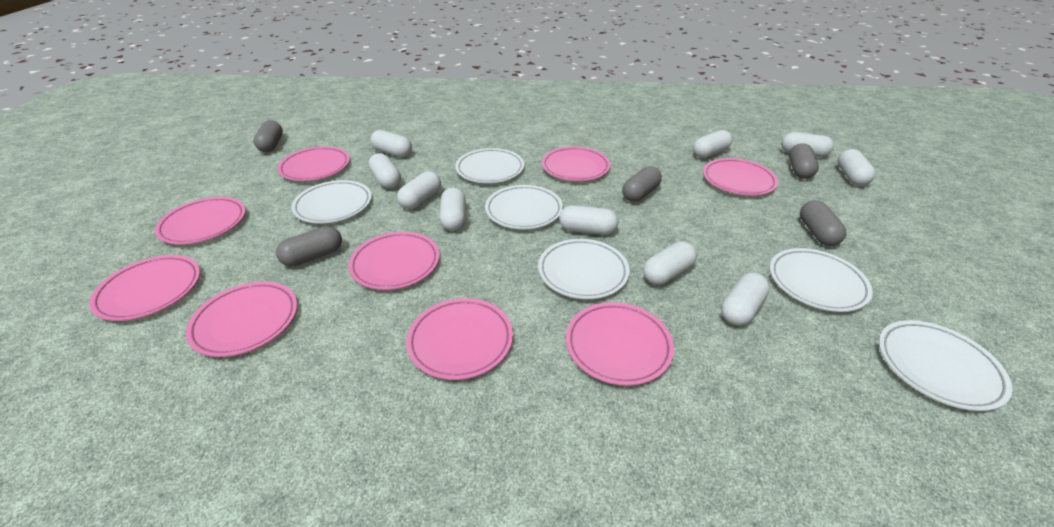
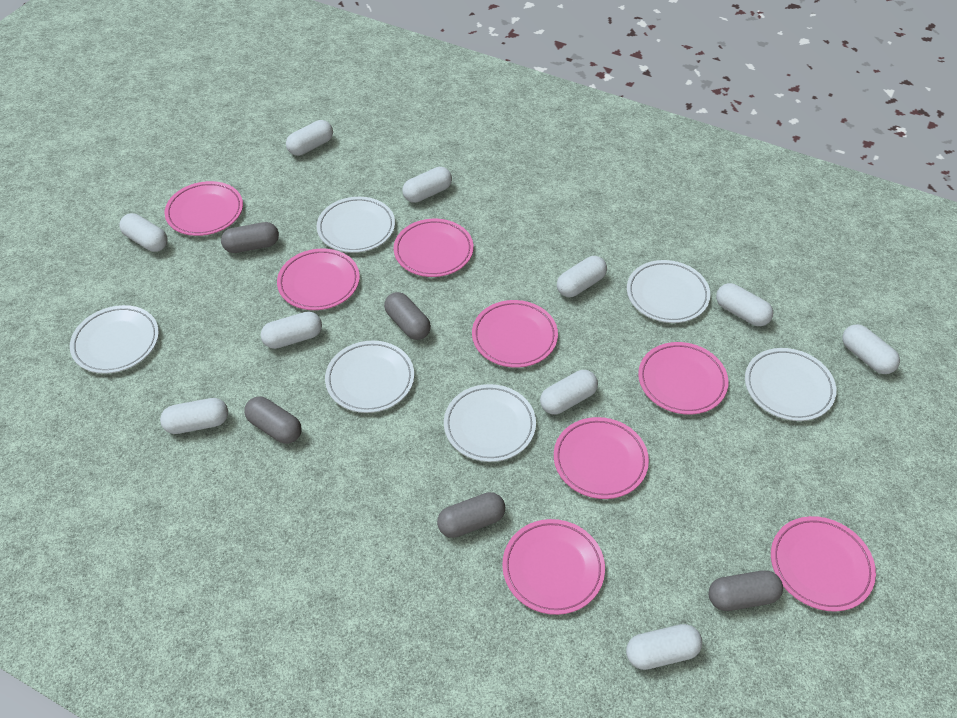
pink plate: 9 -> 8

